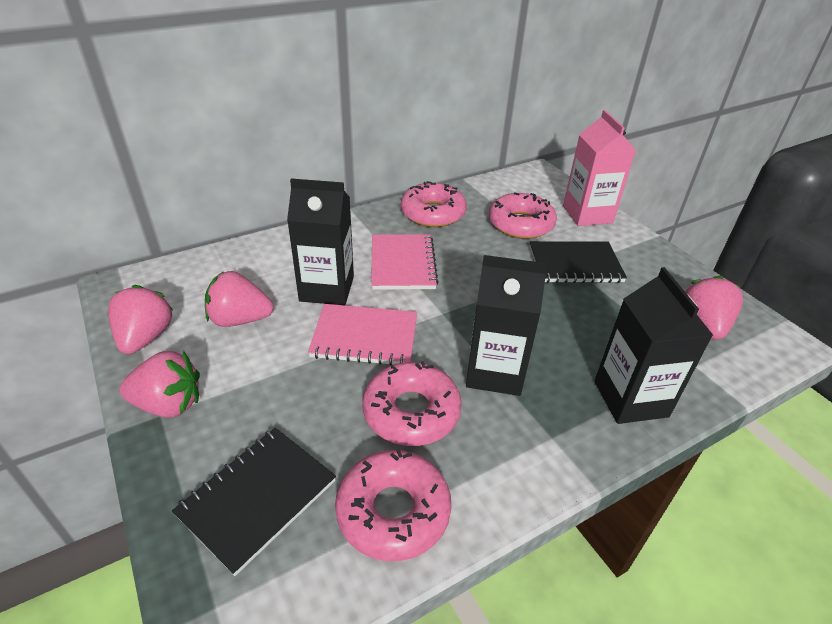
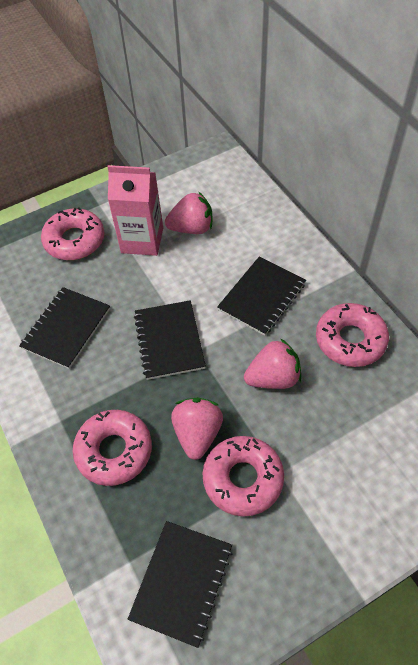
black carton: 3 -> 0
black notebook: 2 -> 4
pink notebook: 2 -> 0
pink strawberry: 4 -> 3

